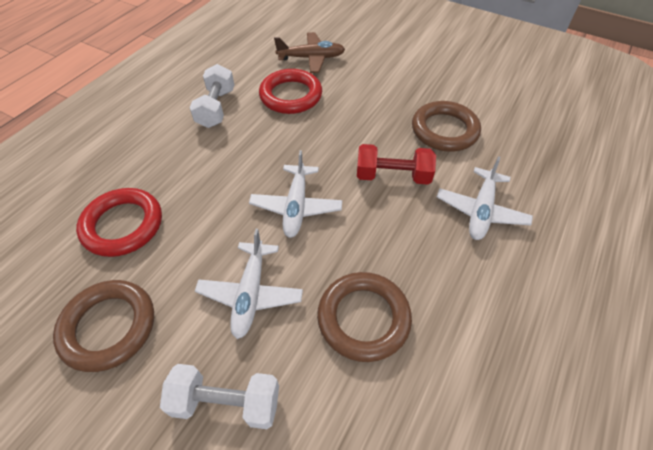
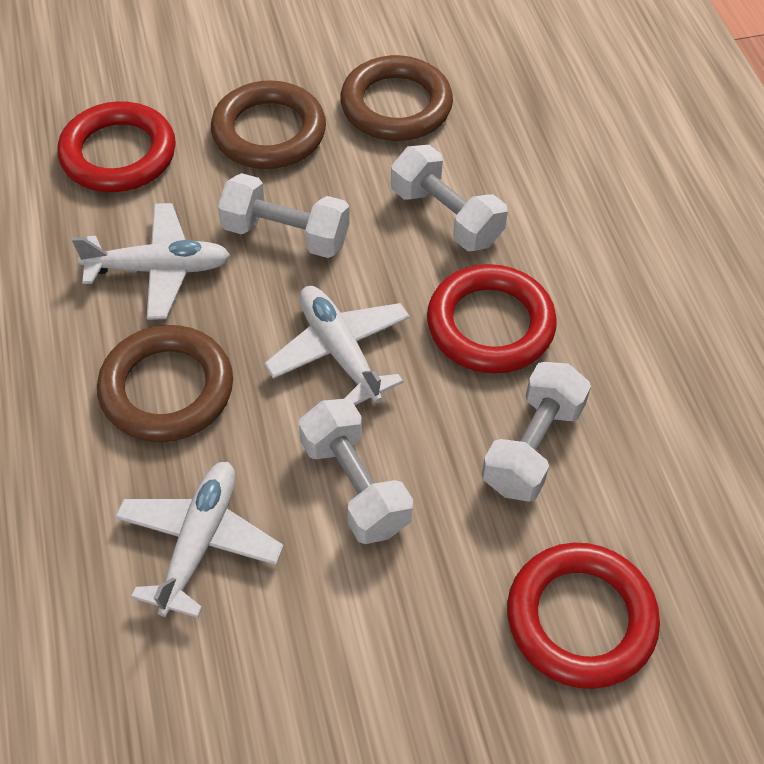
brown plane: 1 -> 0
red dumbbell: 1 -> 0
red ring: 2 -> 3
white dumbbell: 2 -> 4

